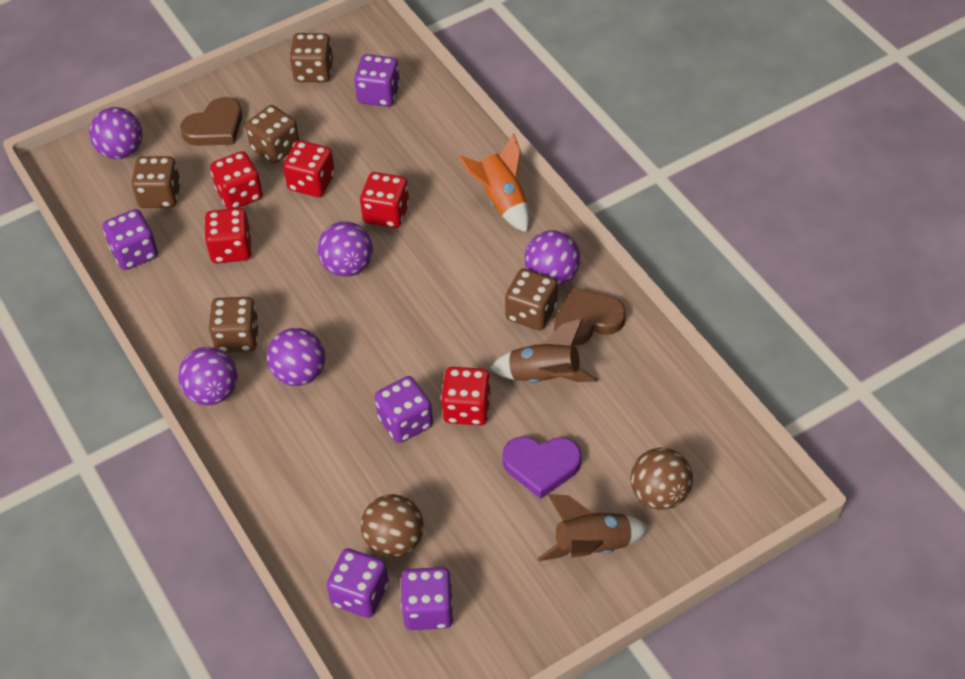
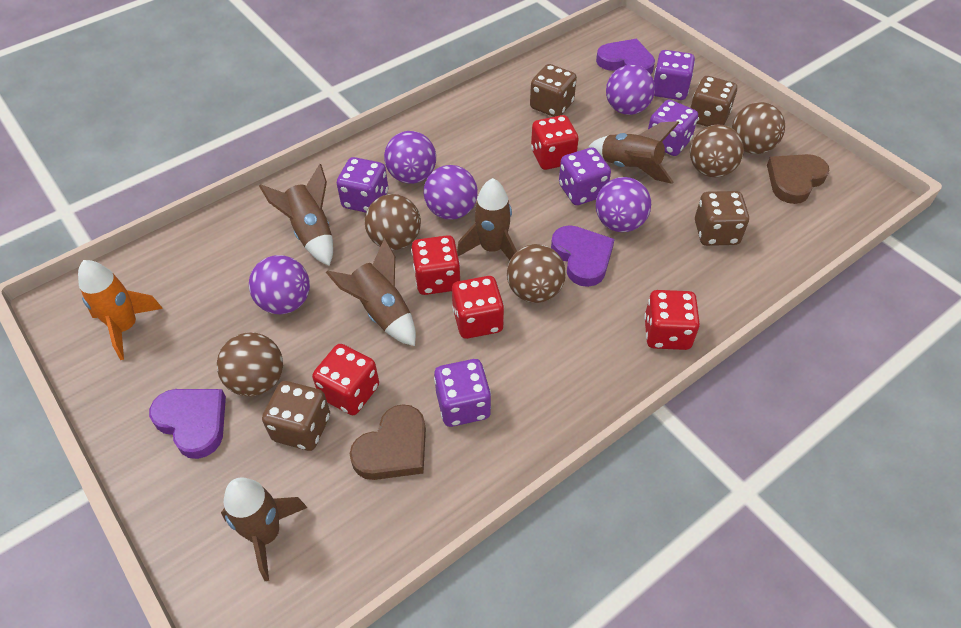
brown ball: 2 -> 5
brown dice: 5 -> 4
brown rocket: 2 -> 5
purple heart: 1 -> 3

